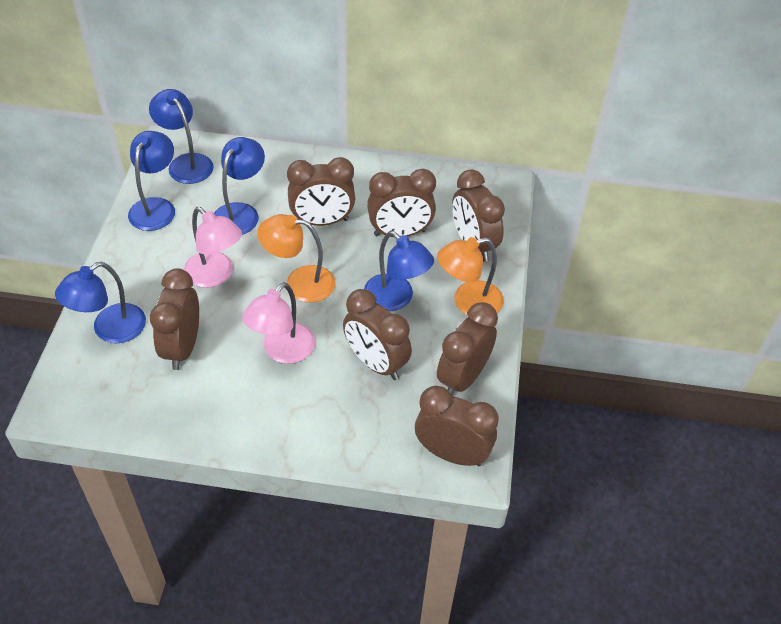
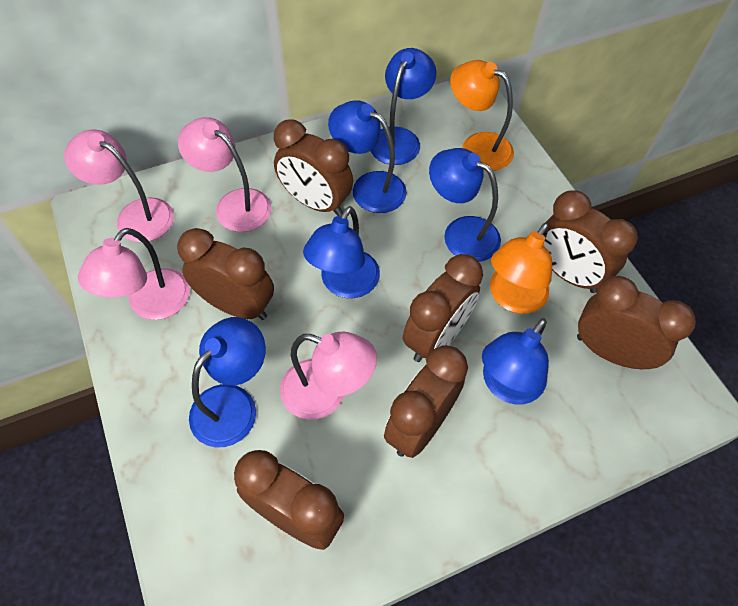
blue lamp: 5 -> 6
pink lamp: 2 -> 4

